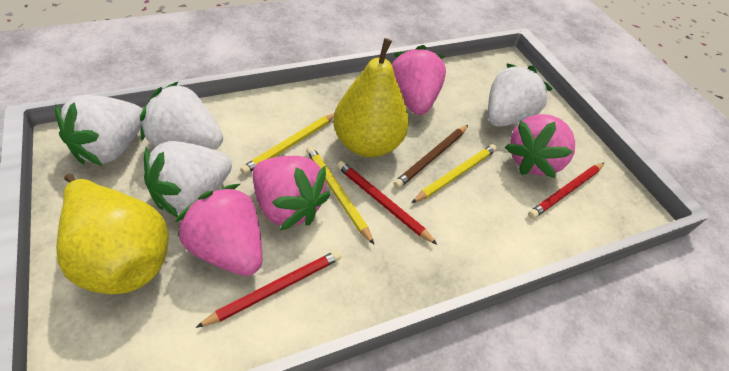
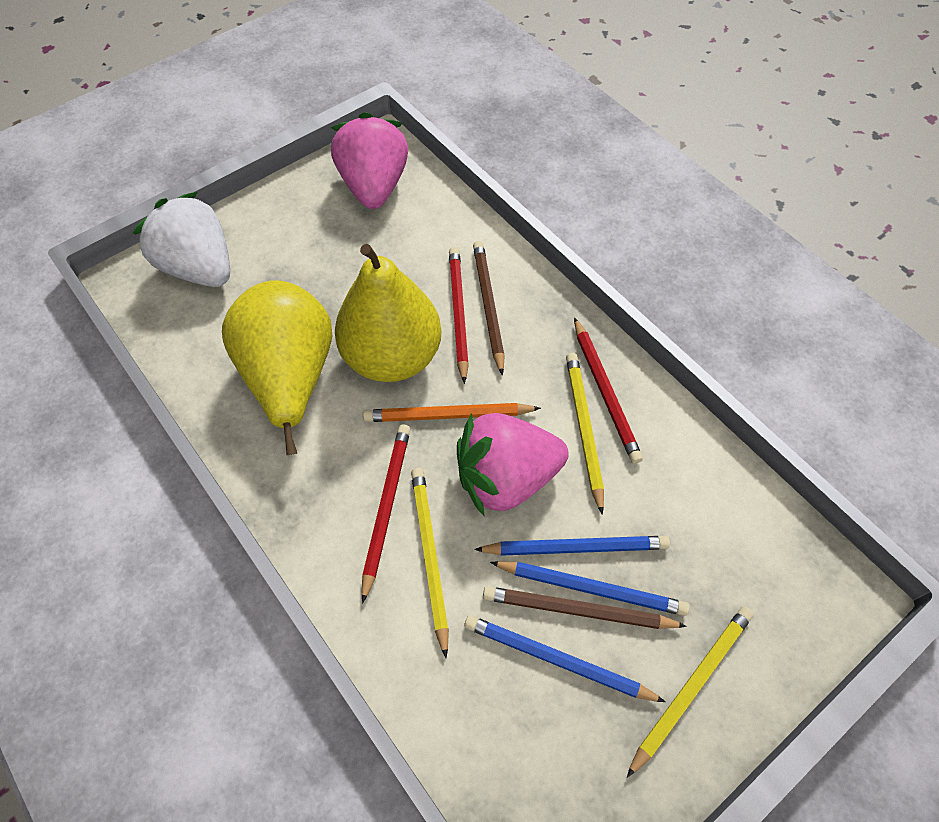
blue pencil: 0 -> 3
brown pencil: 1 -> 2
orange pencil: 0 -> 1
pink strawberry: 4 -> 2
white strawberry: 4 -> 1

